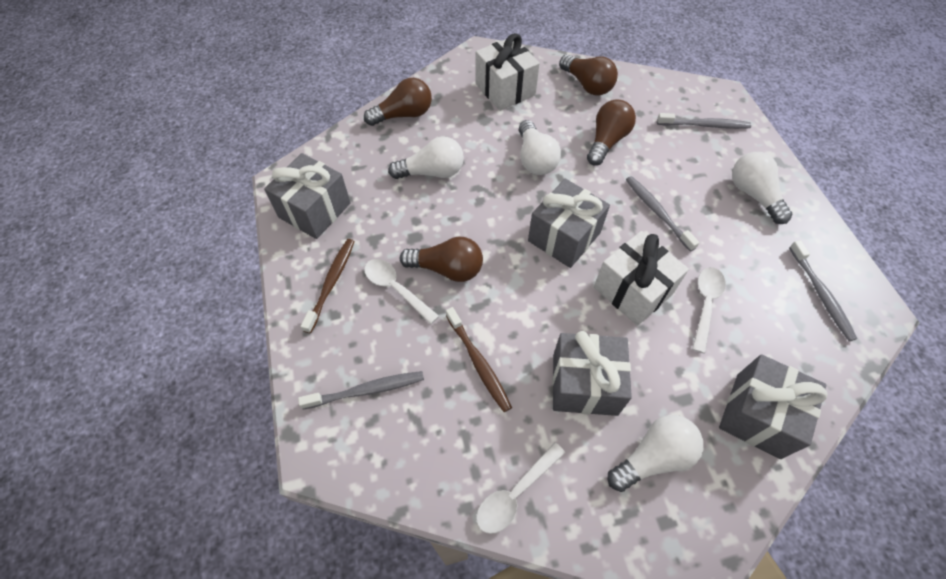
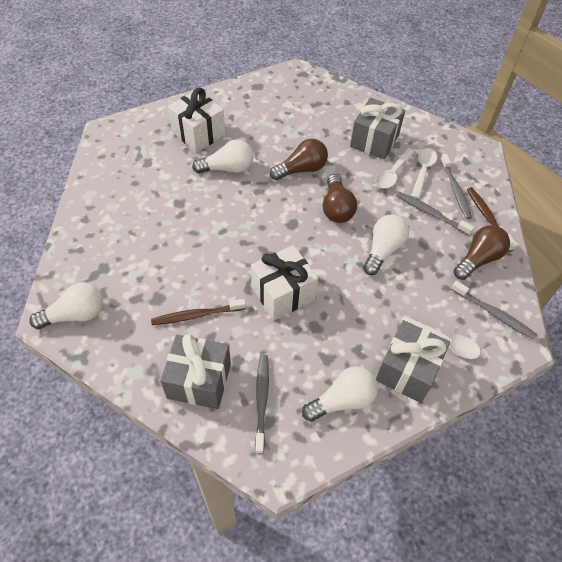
brown light bulb: 4 -> 3
grey gift: 4 -> 3

